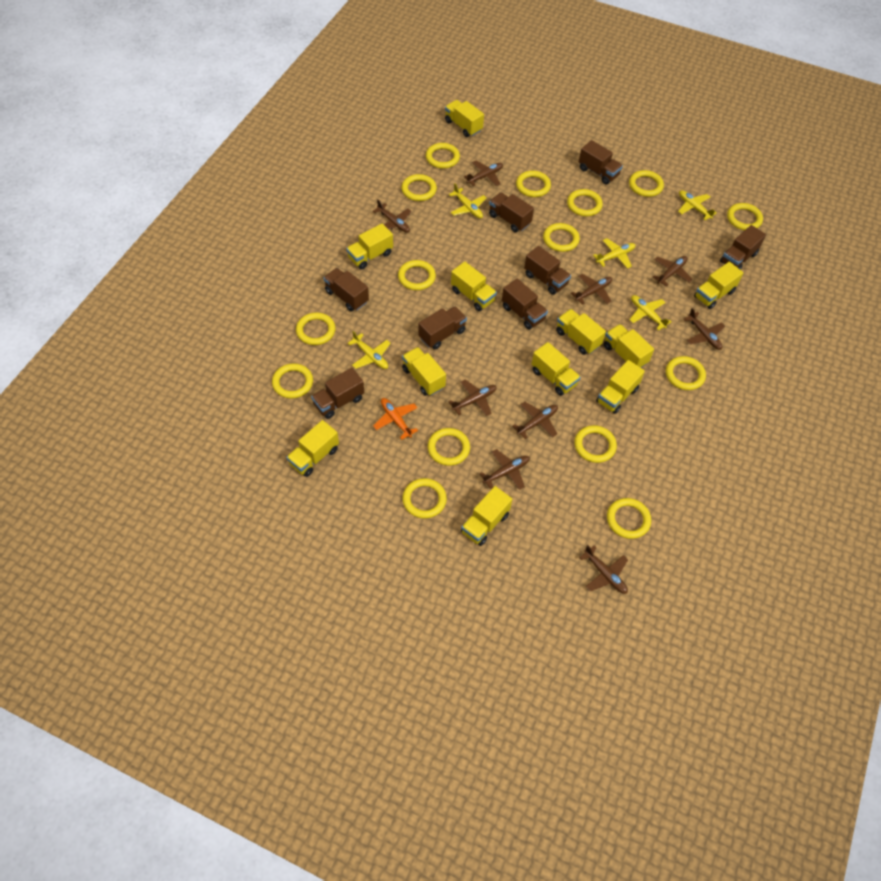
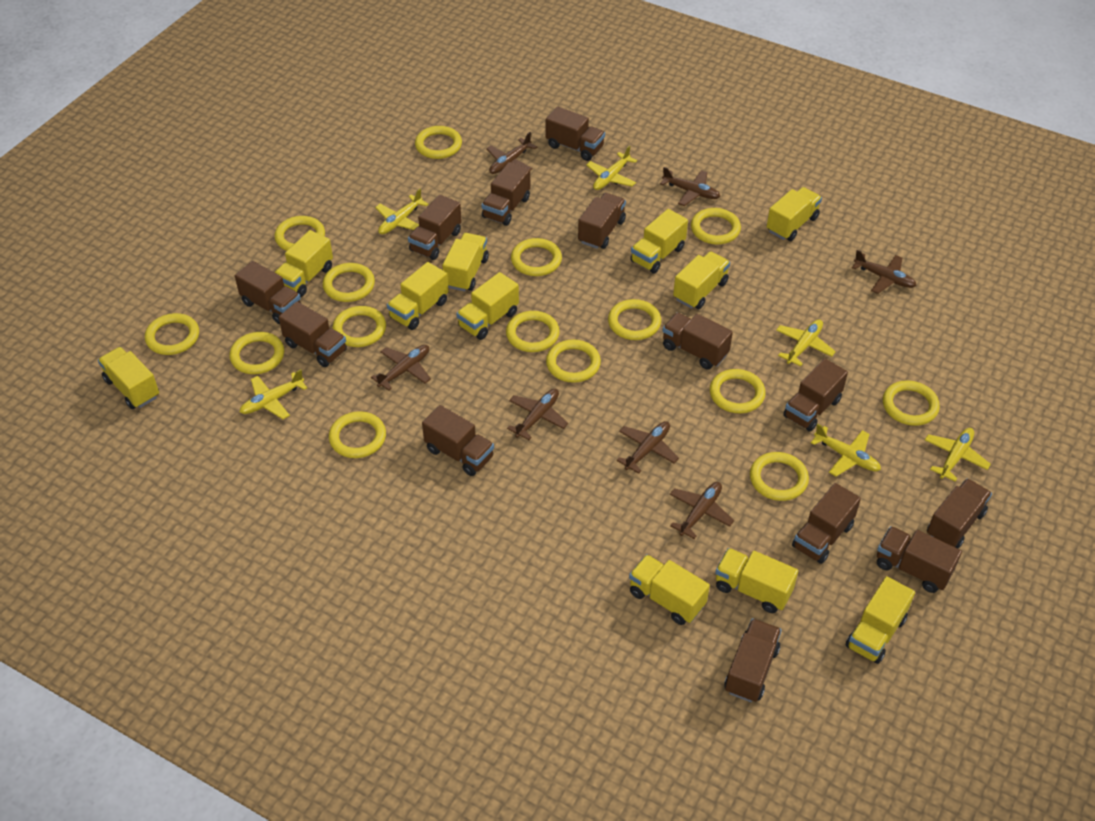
brown plane: 9 -> 7
brown truck: 8 -> 13
orange plane: 1 -> 0
yellow plane: 5 -> 6

